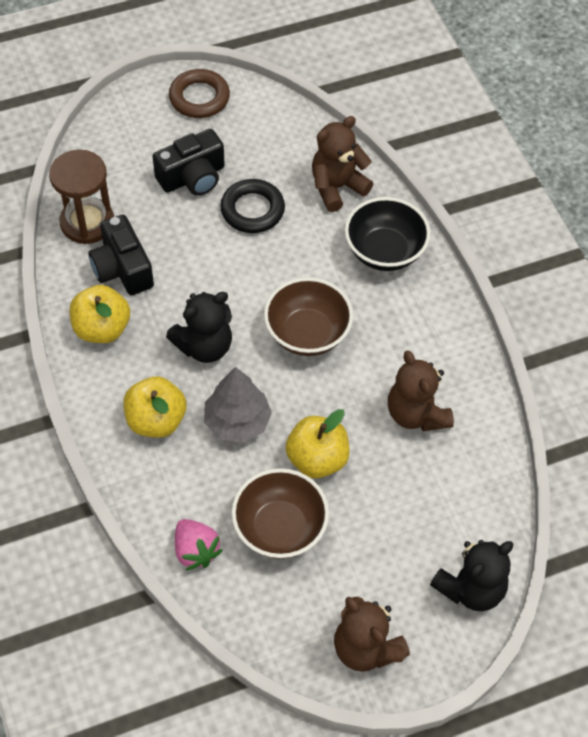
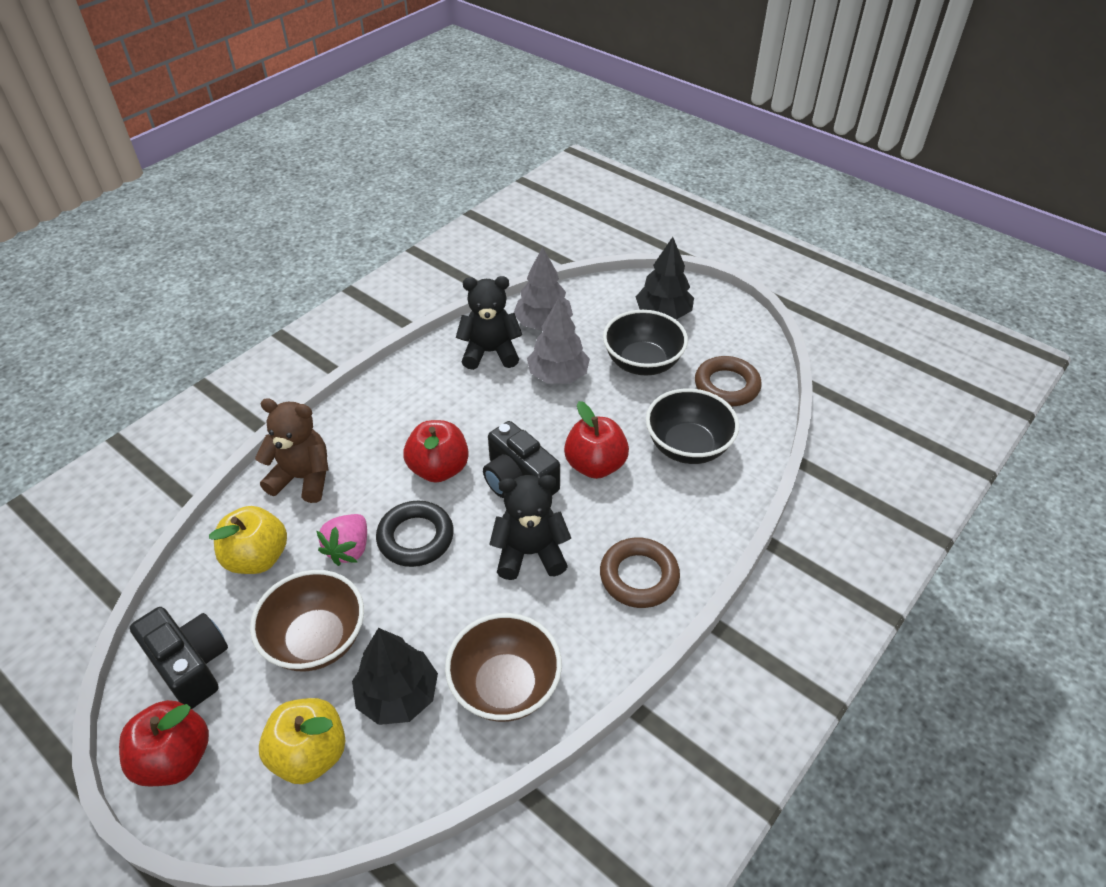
black bowl: 1 -> 2
black tree: 0 -> 2
brown hourglass: 1 -> 0
brown ring: 1 -> 2
brown teddy bear: 3 -> 1
grey tree: 1 -> 2
red apple: 0 -> 3
yellow apple: 3 -> 2

